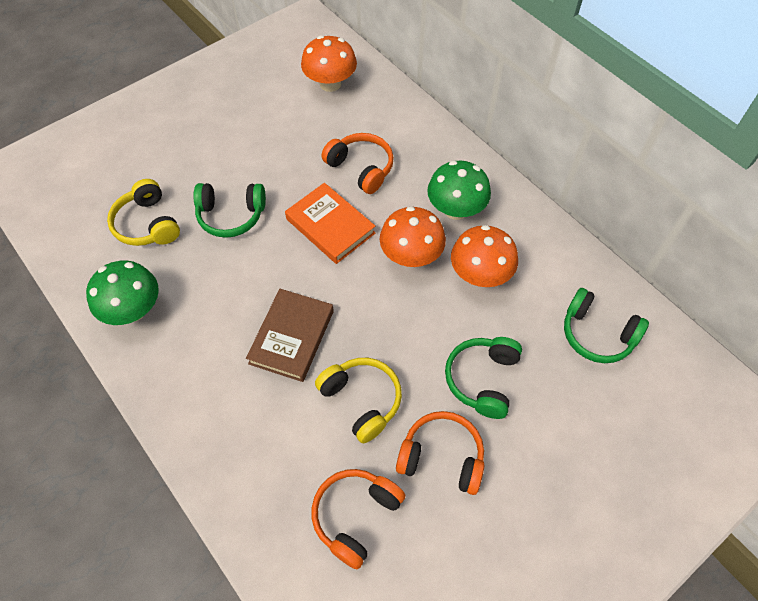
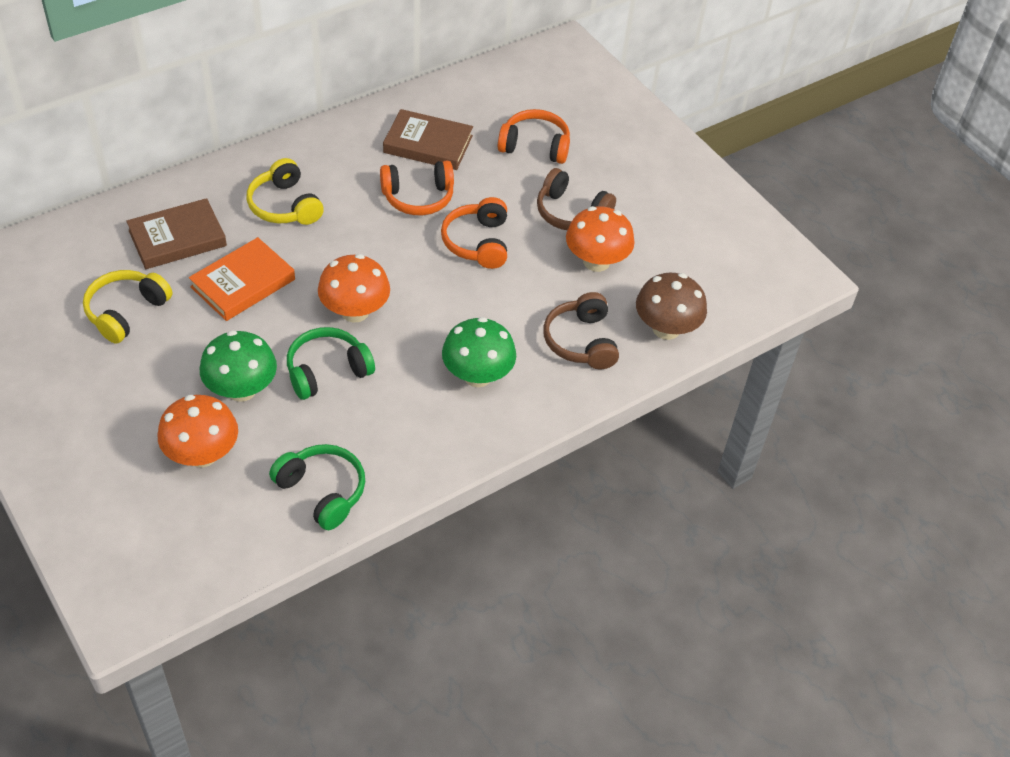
brown book: 1 -> 2
brown headphones: 0 -> 2
brown mushroom: 0 -> 1
green headphones: 3 -> 2

